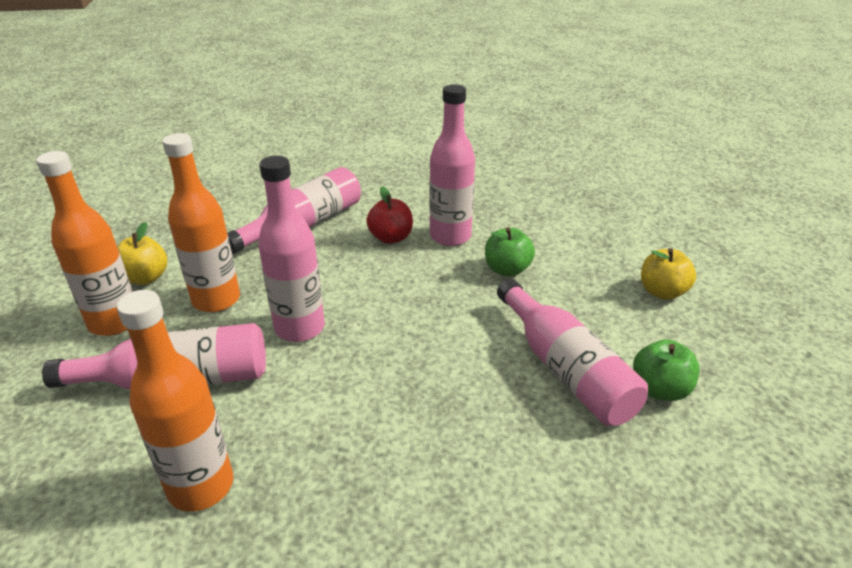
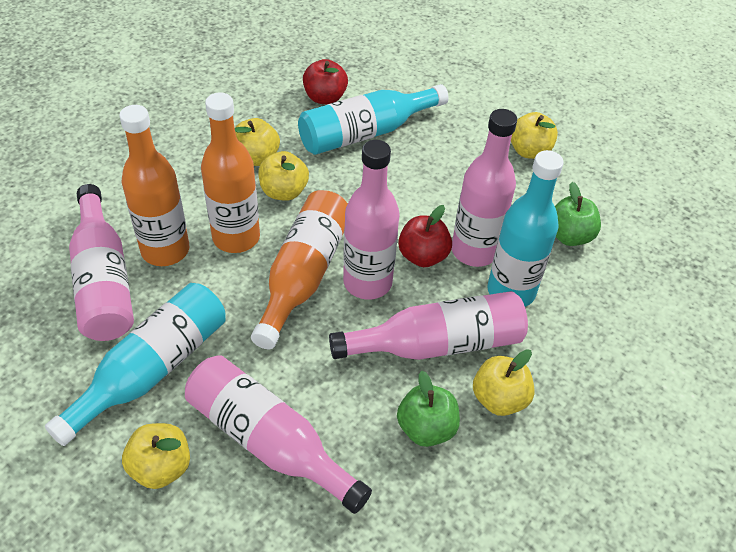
red apple: 1 -> 2
turquoise bottle: 0 -> 3
yellow apple: 2 -> 5

